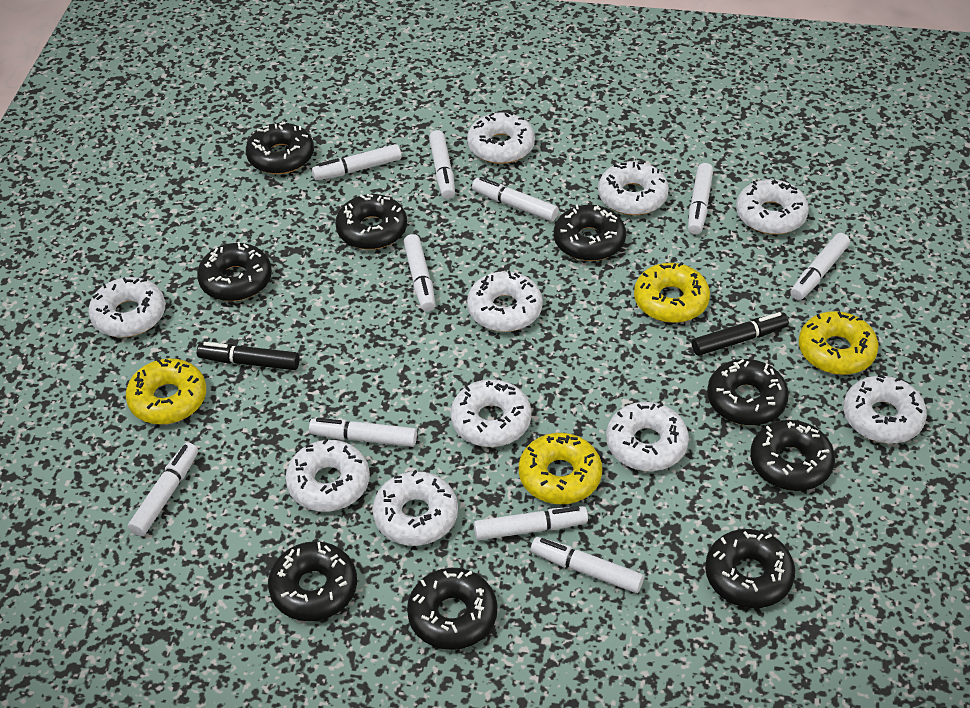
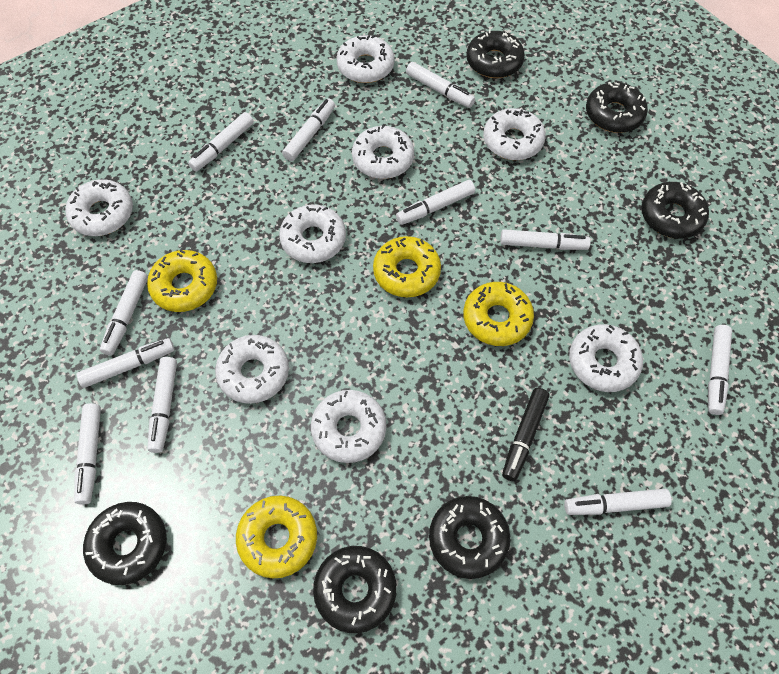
black donut: 9 -> 6
black marker: 2 -> 1
white donut: 10 -> 8
white marker: 10 -> 11

